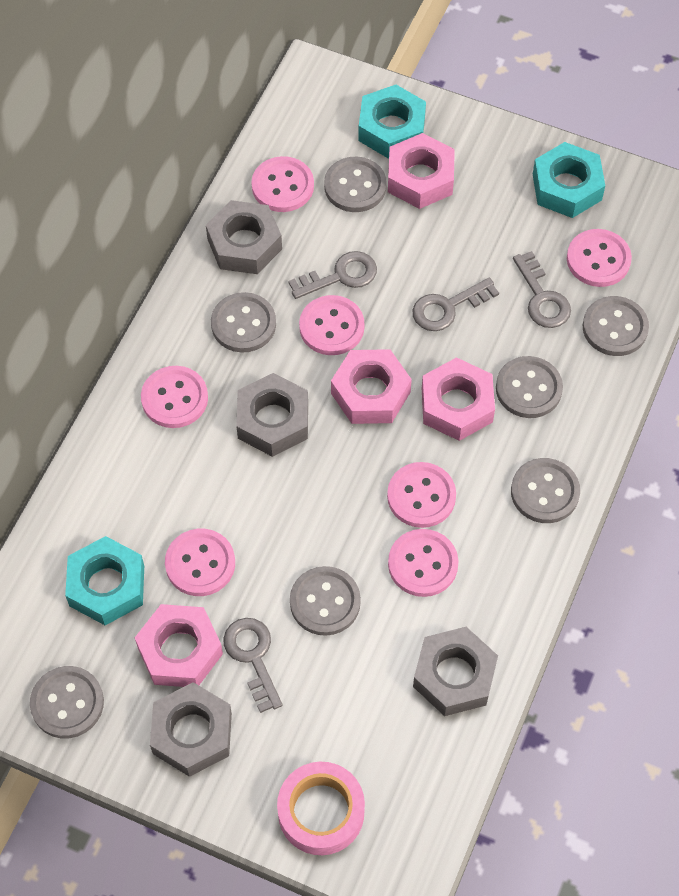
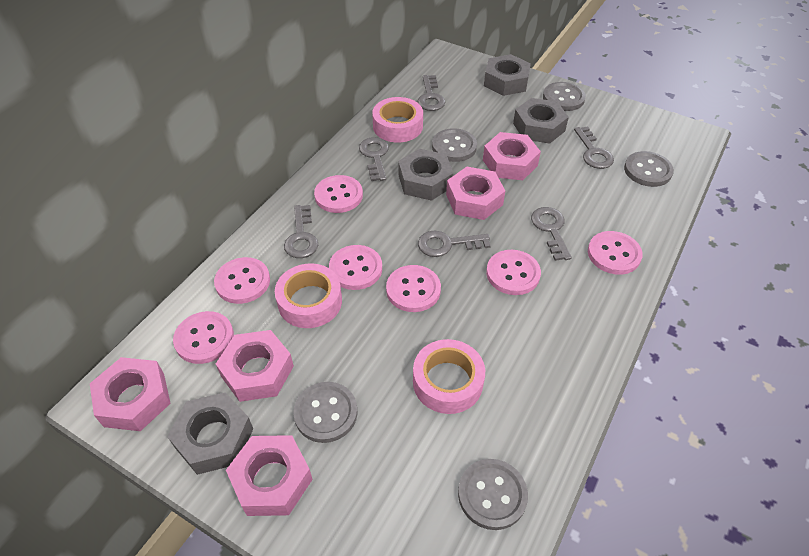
grey button: 7 -> 5
grey key: 4 -> 6
pink nut: 4 -> 5
pink tape: 1 -> 3
turquoise nut: 3 -> 0

